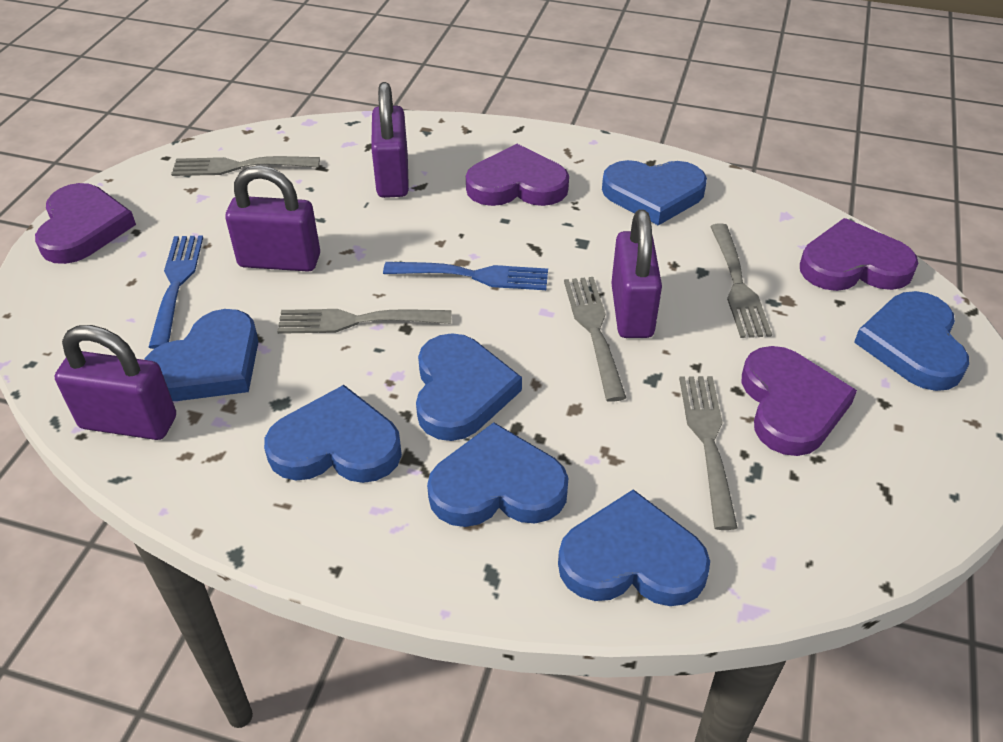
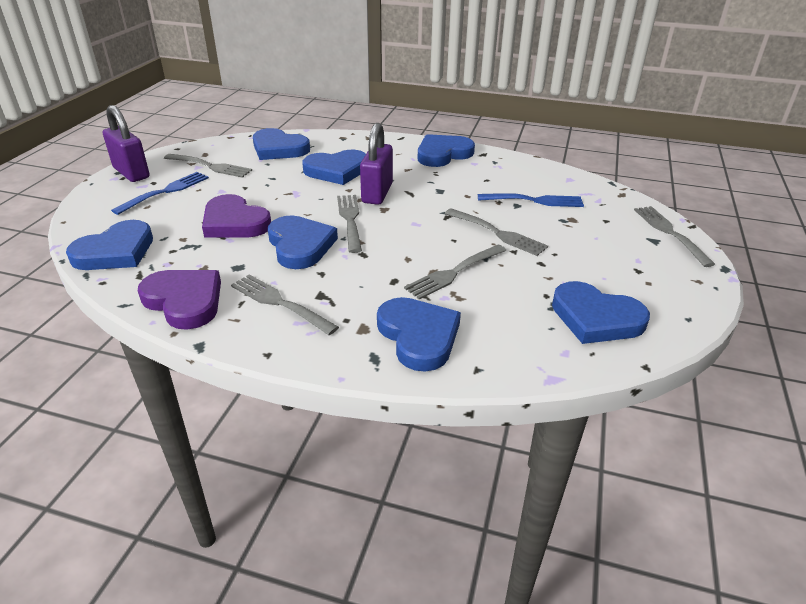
grey fork: 5 -> 6
purple heart: 4 -> 2
purple padlock: 4 -> 2

